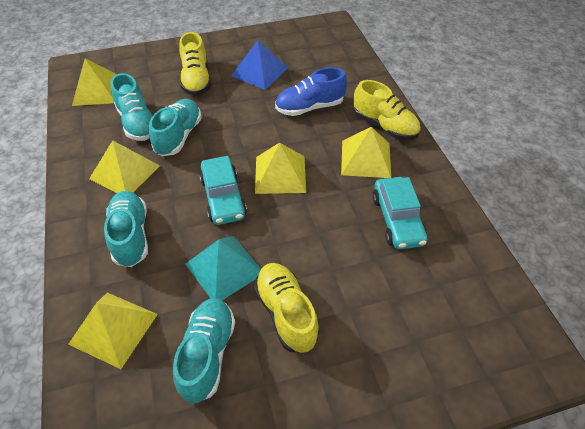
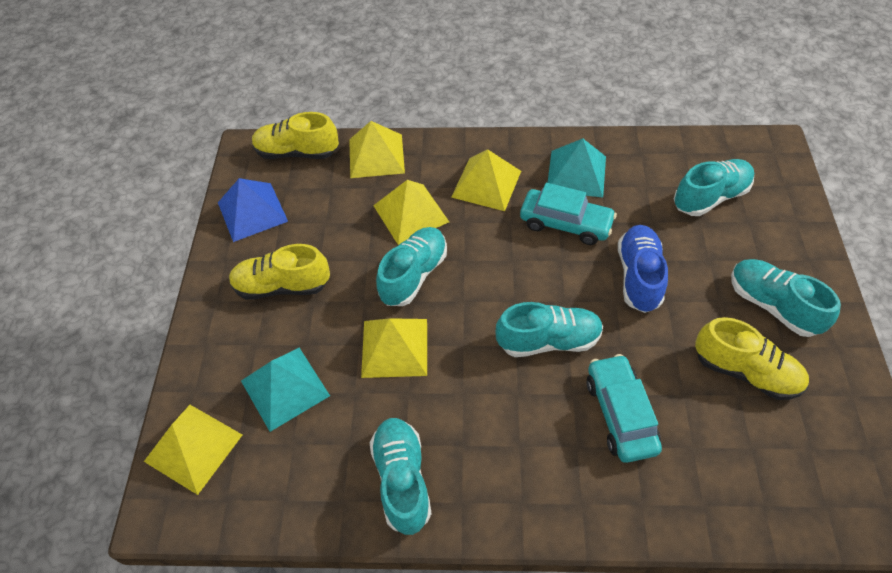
turquoise pyramid: 1 -> 2
turquoise shoe: 4 -> 5

